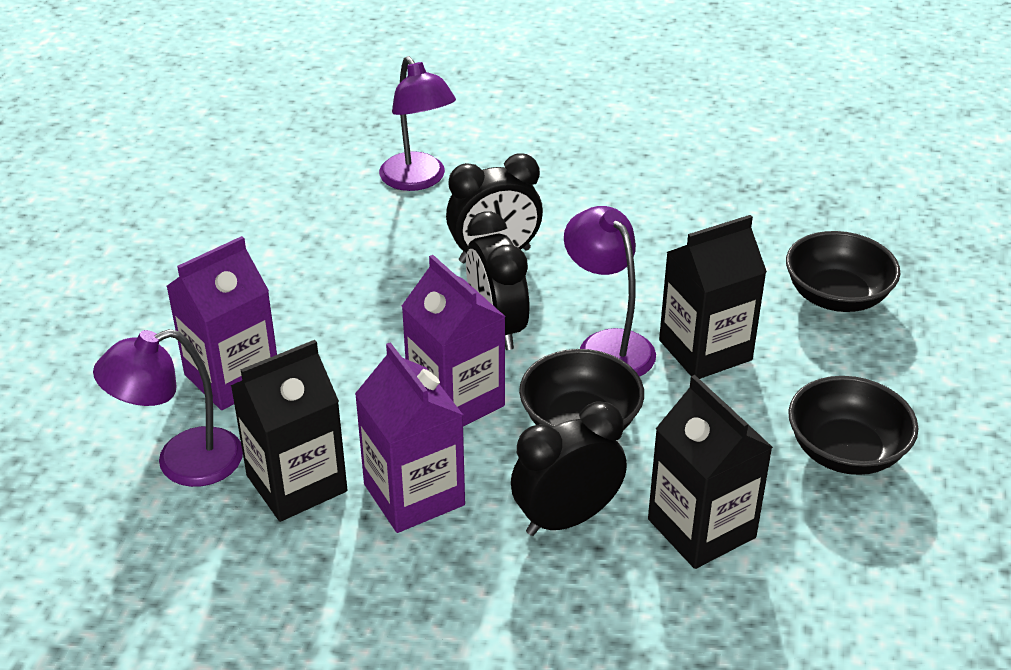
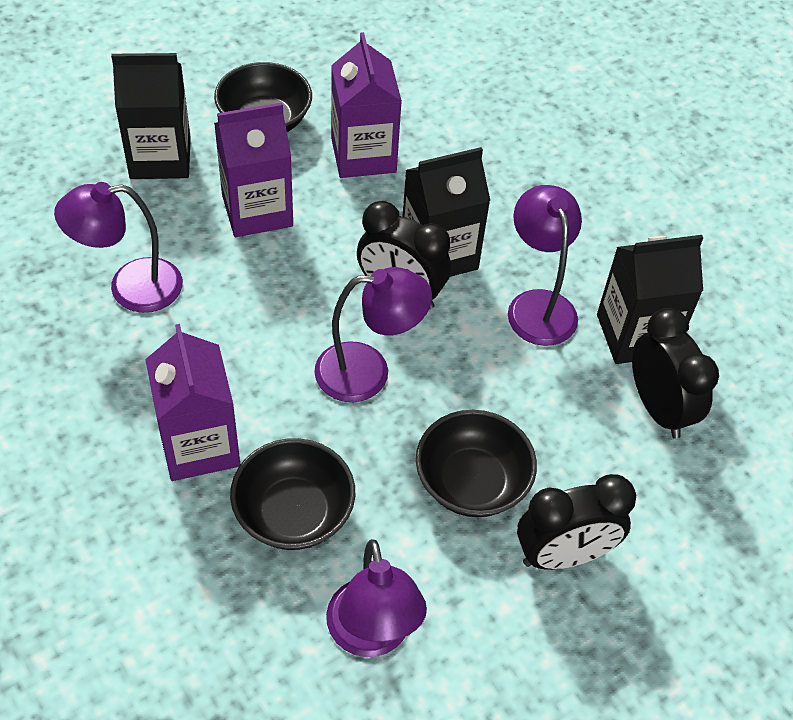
purple lamp: 3 -> 4

